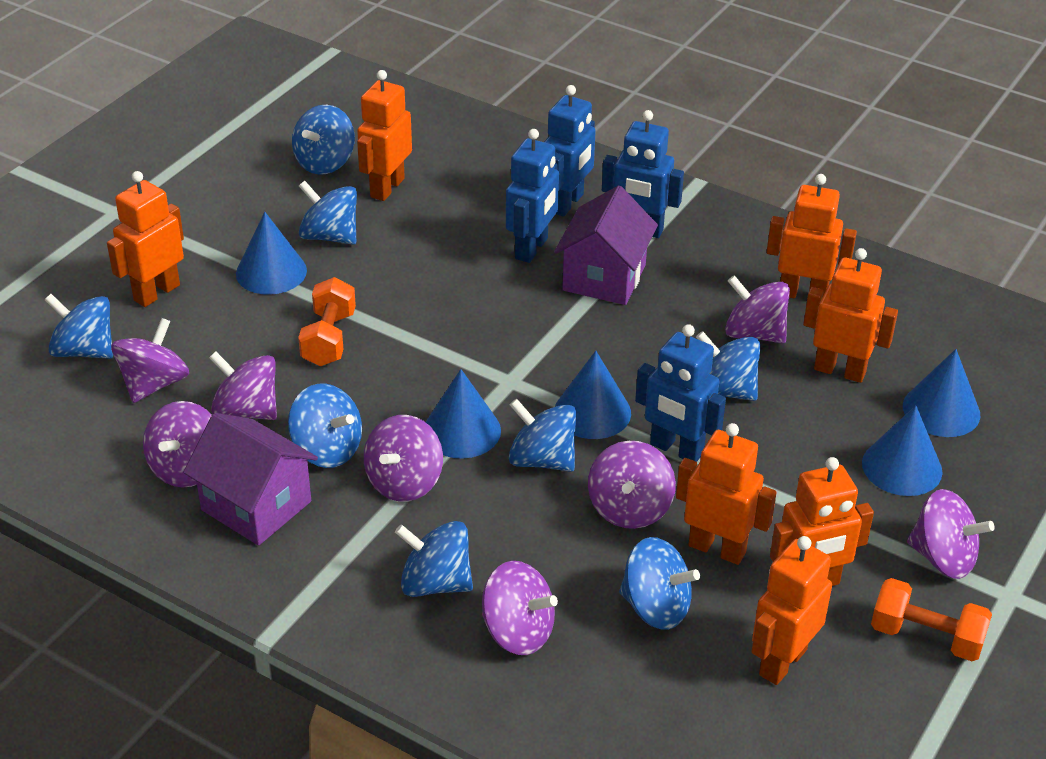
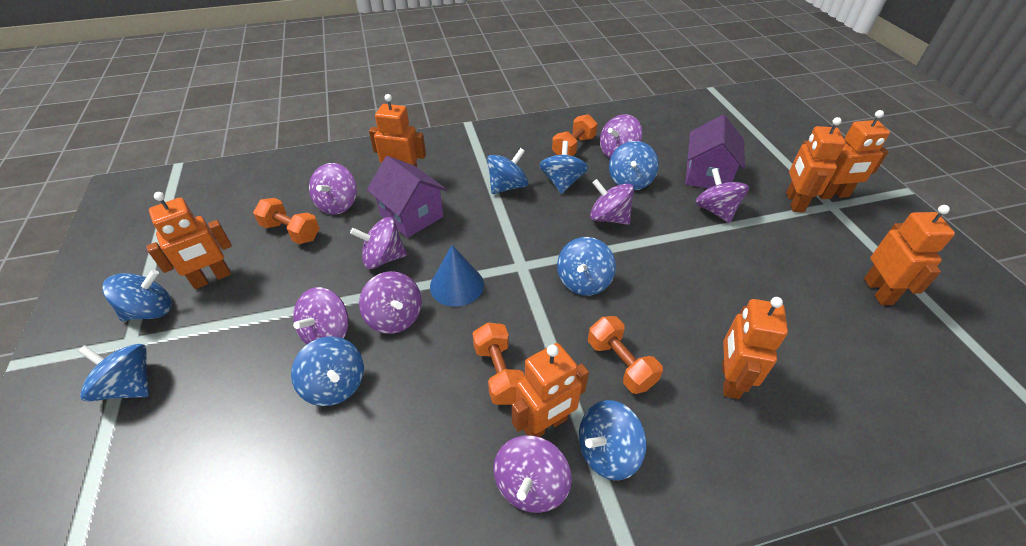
blue cone: 5 -> 1
blue robot: 4 -> 0
orange dumbbell: 2 -> 4

